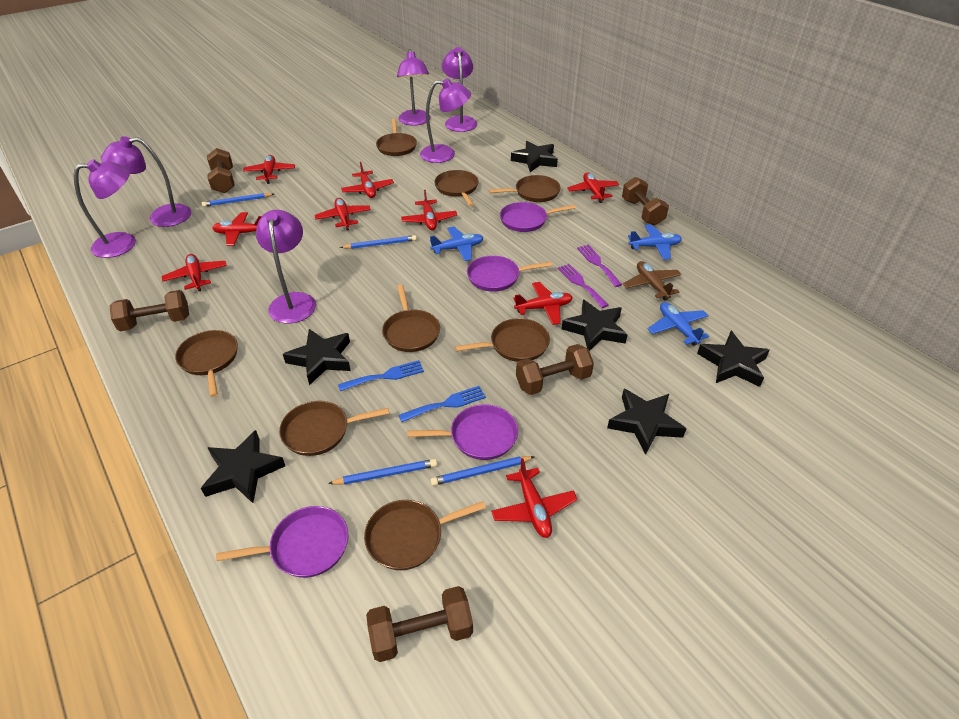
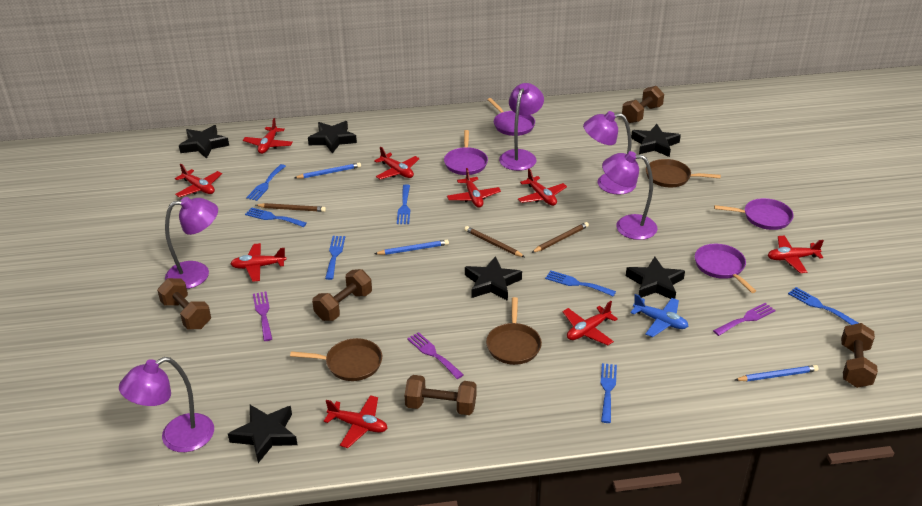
blue fork: 2 -> 7
blue pencil: 4 -> 3
blue plane: 3 -> 1
brown pan: 8 -> 3
brown pencil: 0 -> 3
brown plane: 1 -> 0
purple fork: 2 -> 3
purple lamp: 6 -> 5

